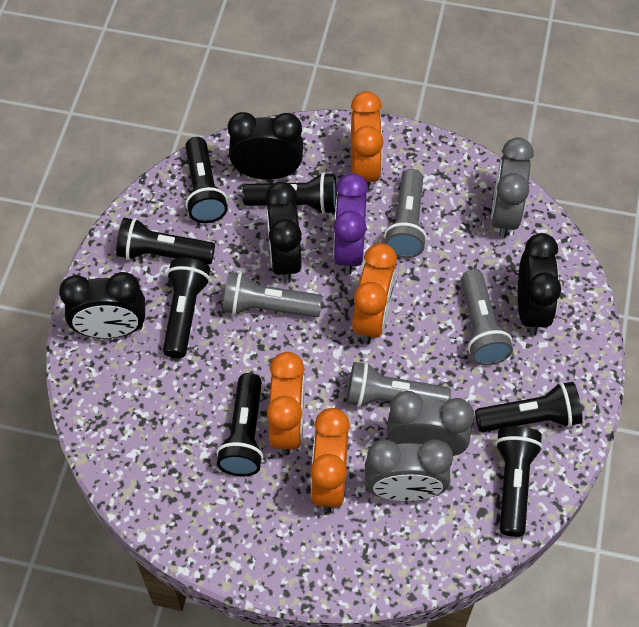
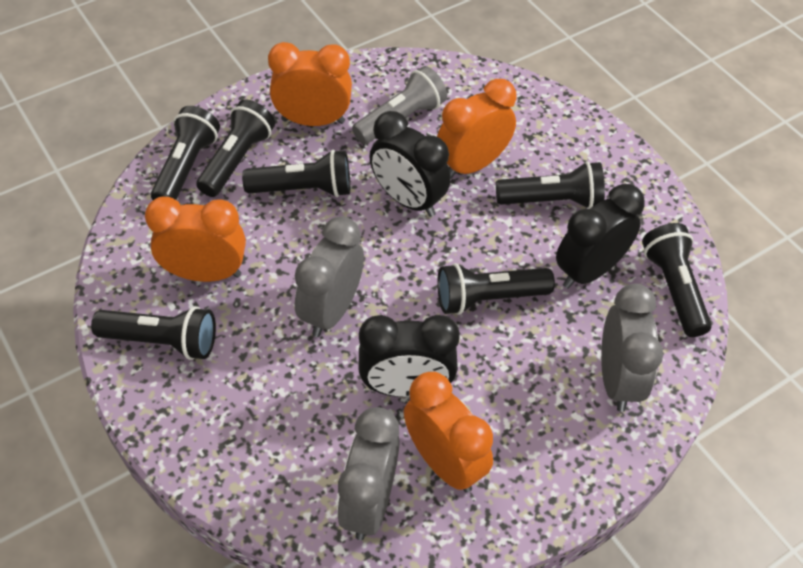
black clock: 4 -> 3
grey flashlight: 4 -> 1
purple clock: 1 -> 0

